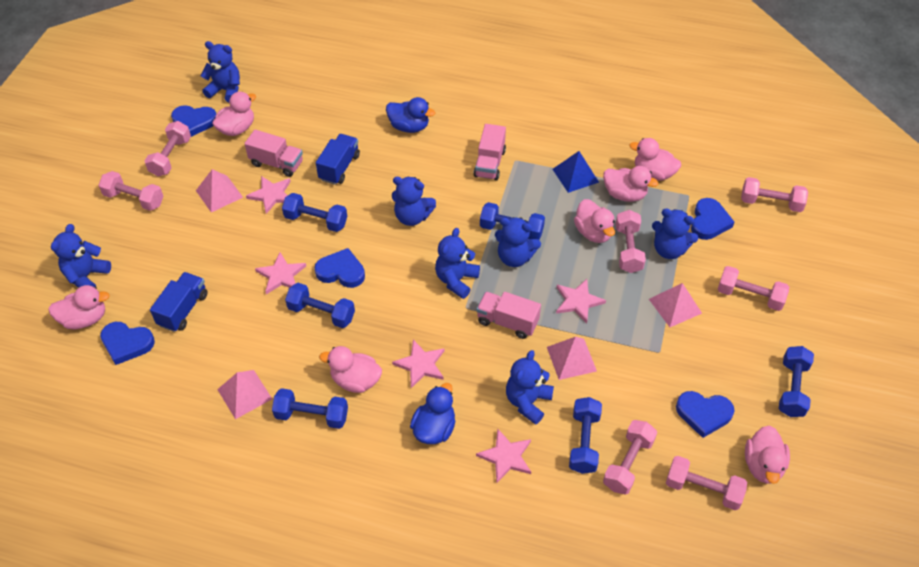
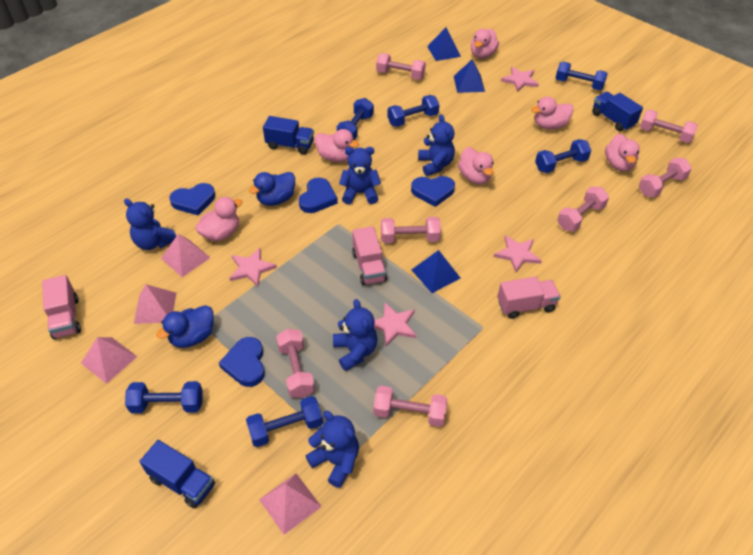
blue heart: 5 -> 4
blue pyramid: 1 -> 3
blue teddy bear: 7 -> 5
blue truck: 2 -> 3
pink duck: 7 -> 6
pink star: 5 -> 4

